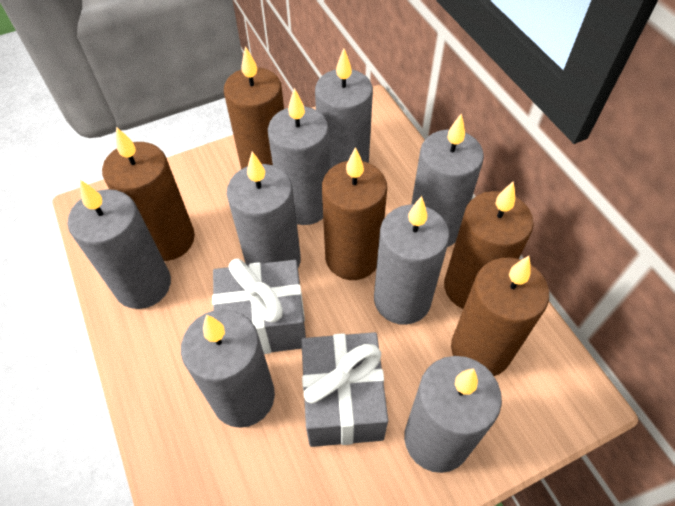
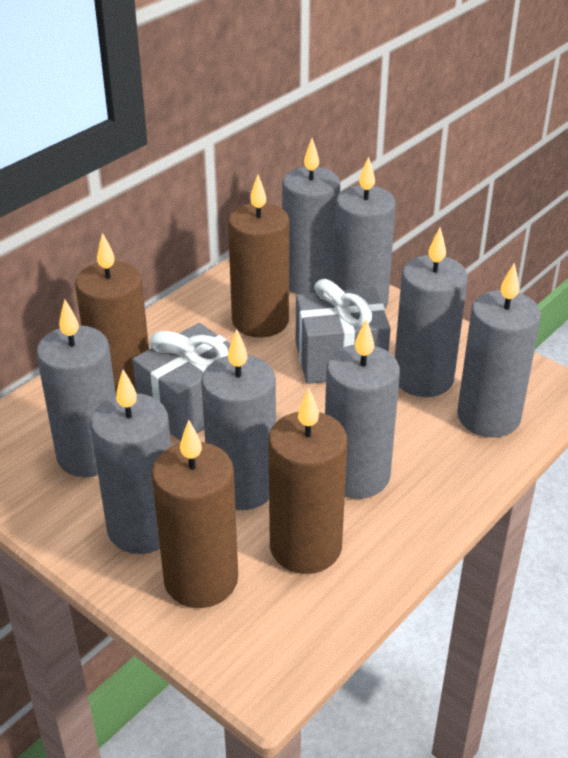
brown candle: 5 -> 4

